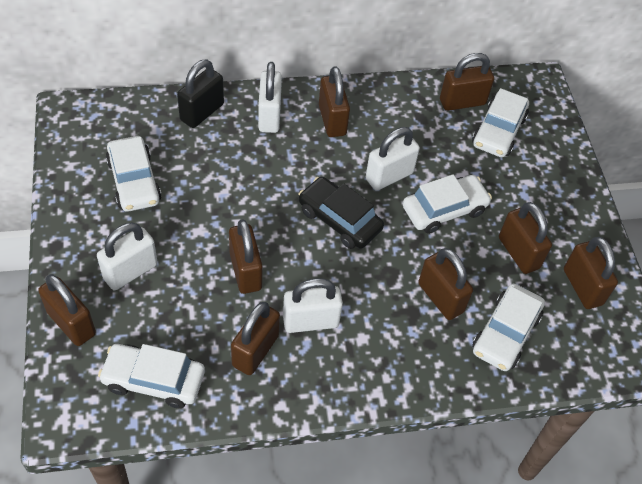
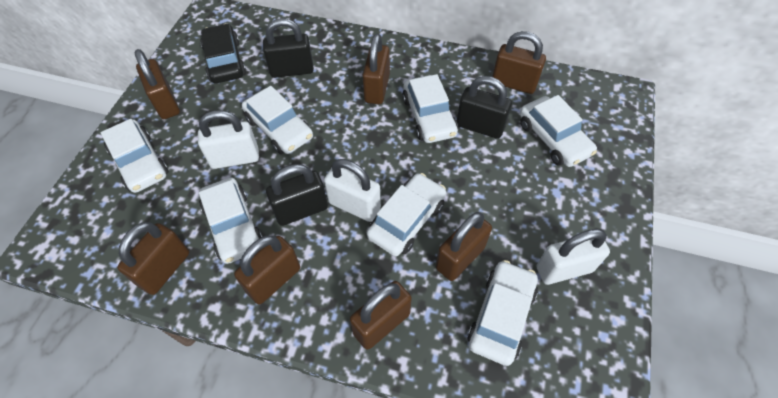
black padlock: 1 -> 3
brown padlock: 8 -> 7
white car: 5 -> 7
white padlock: 4 -> 3

